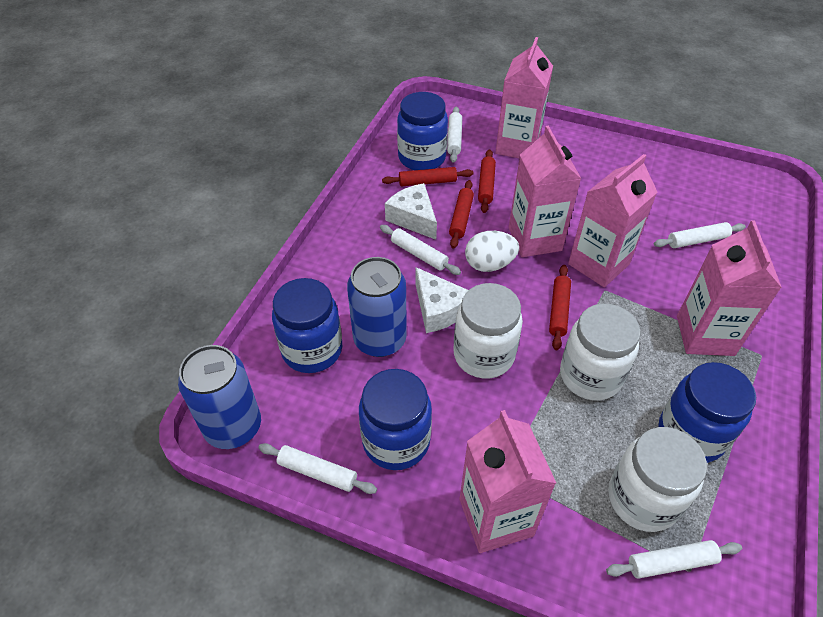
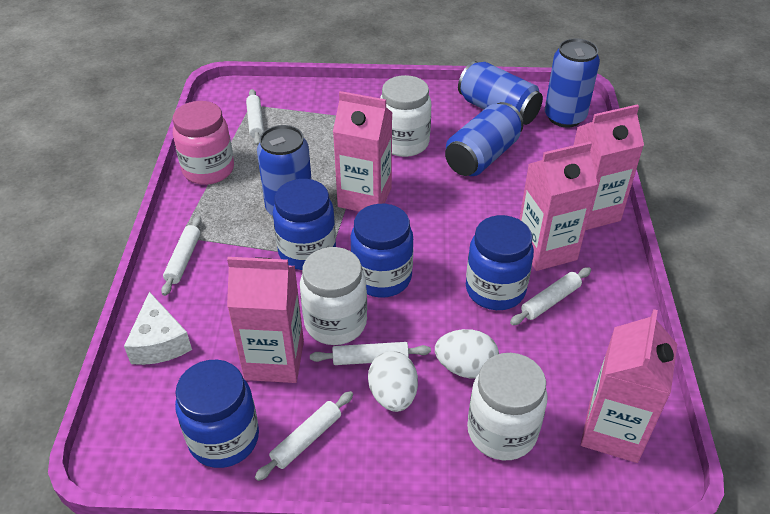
blue can: 2 -> 4
pink jar: 0 -> 1
red rolling pin: 4 -> 0
white cheese: 2 -> 1
white egg: 1 -> 2

